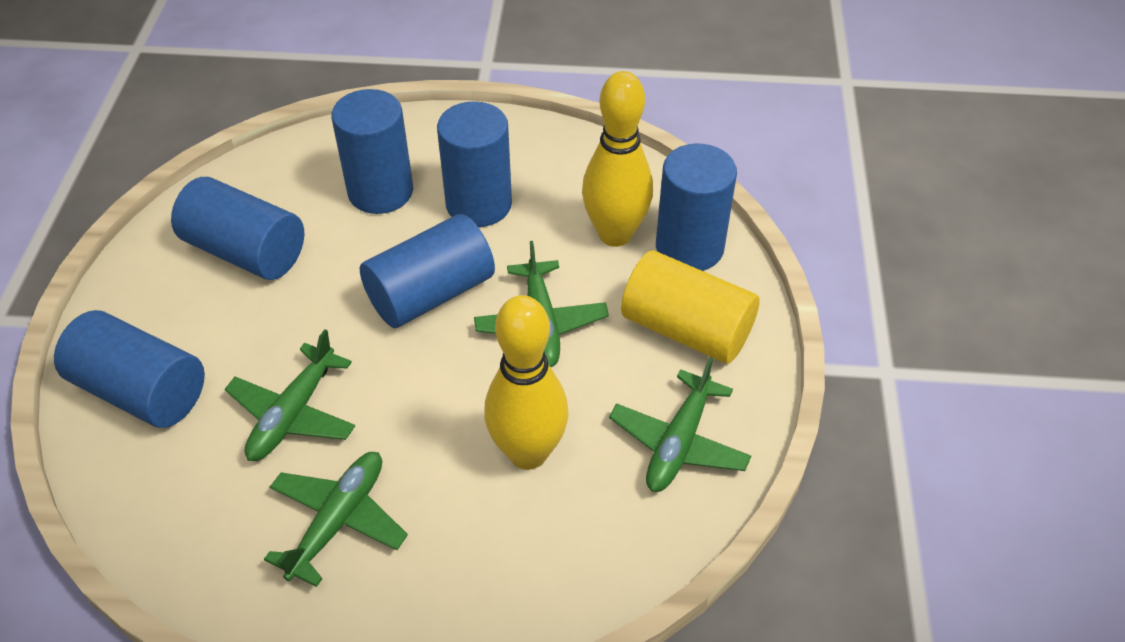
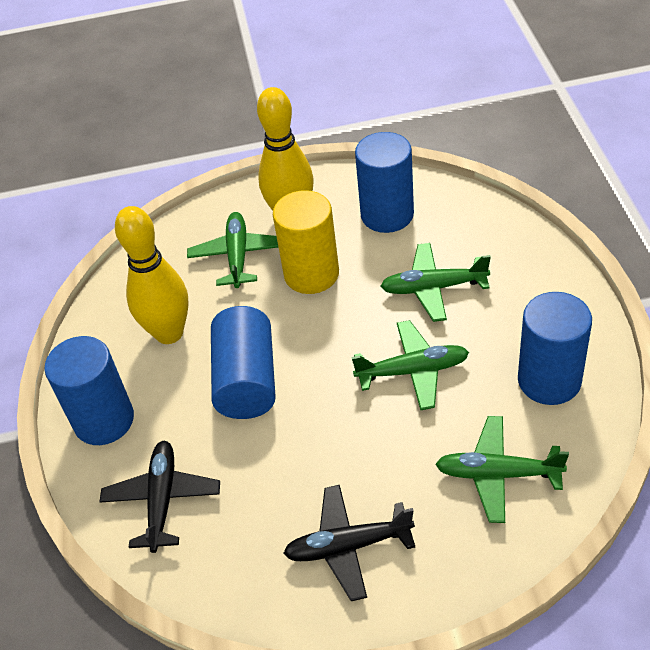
black plane: 0 -> 2
blue cylinder: 6 -> 4

